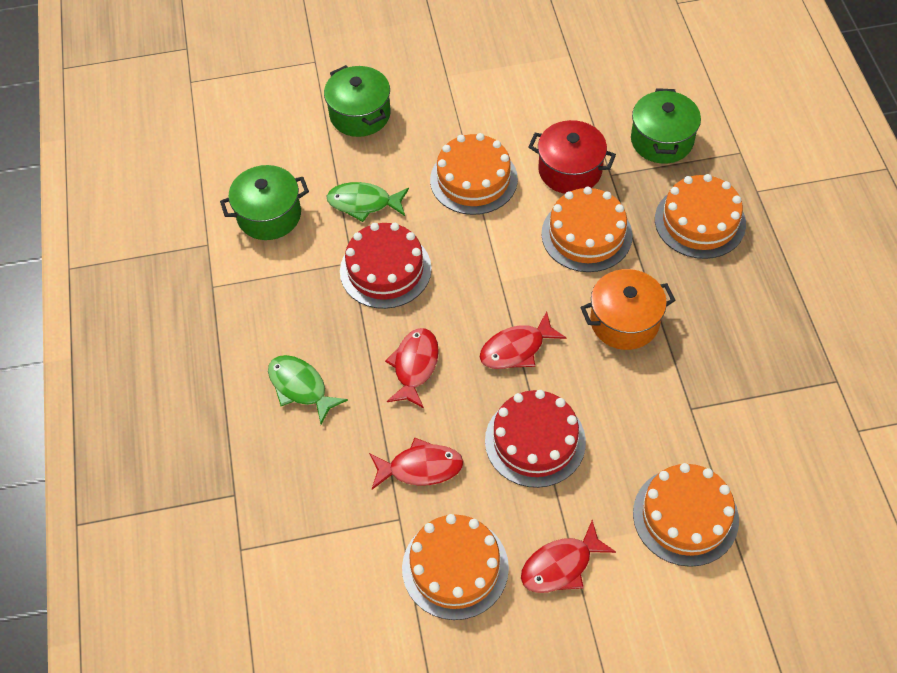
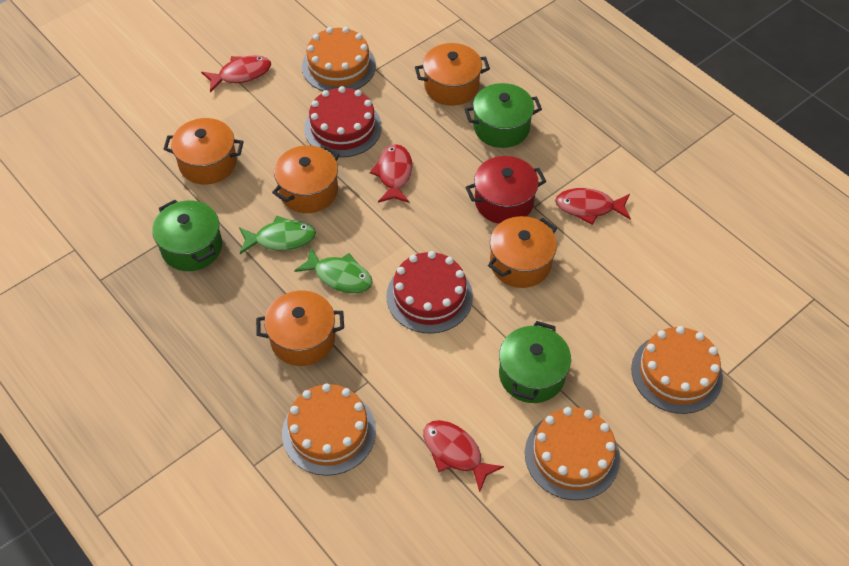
orange cake: 5 -> 4
orange pot: 1 -> 5

